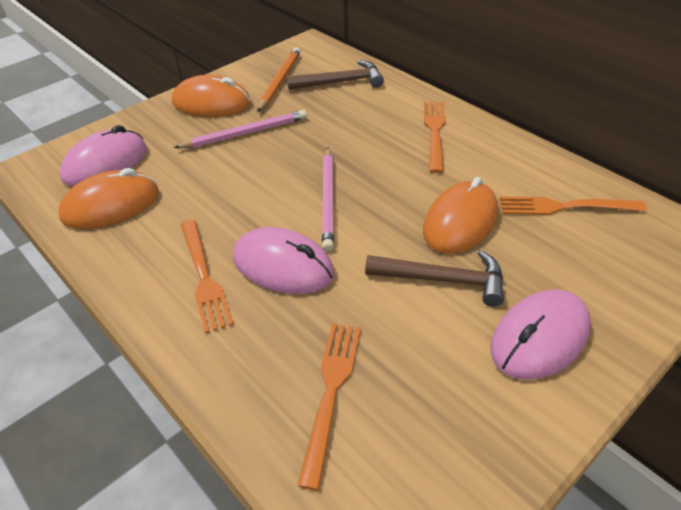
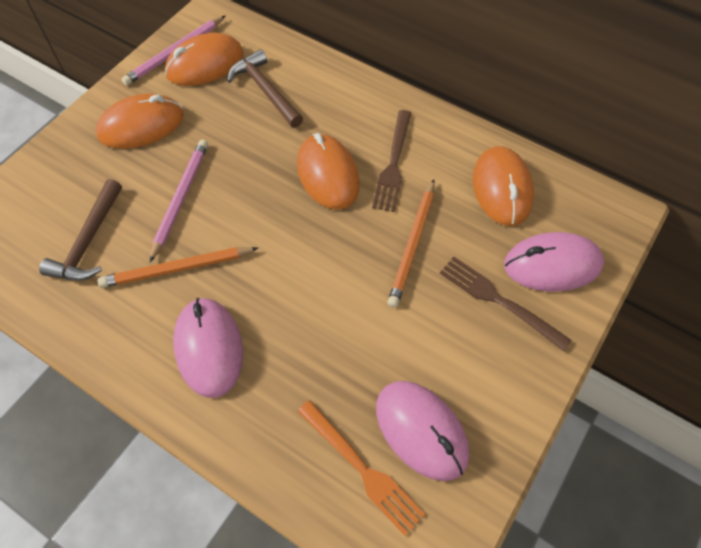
brown fork: 0 -> 2
orange fork: 4 -> 1
orange mouse: 3 -> 4
orange pencil: 1 -> 2

